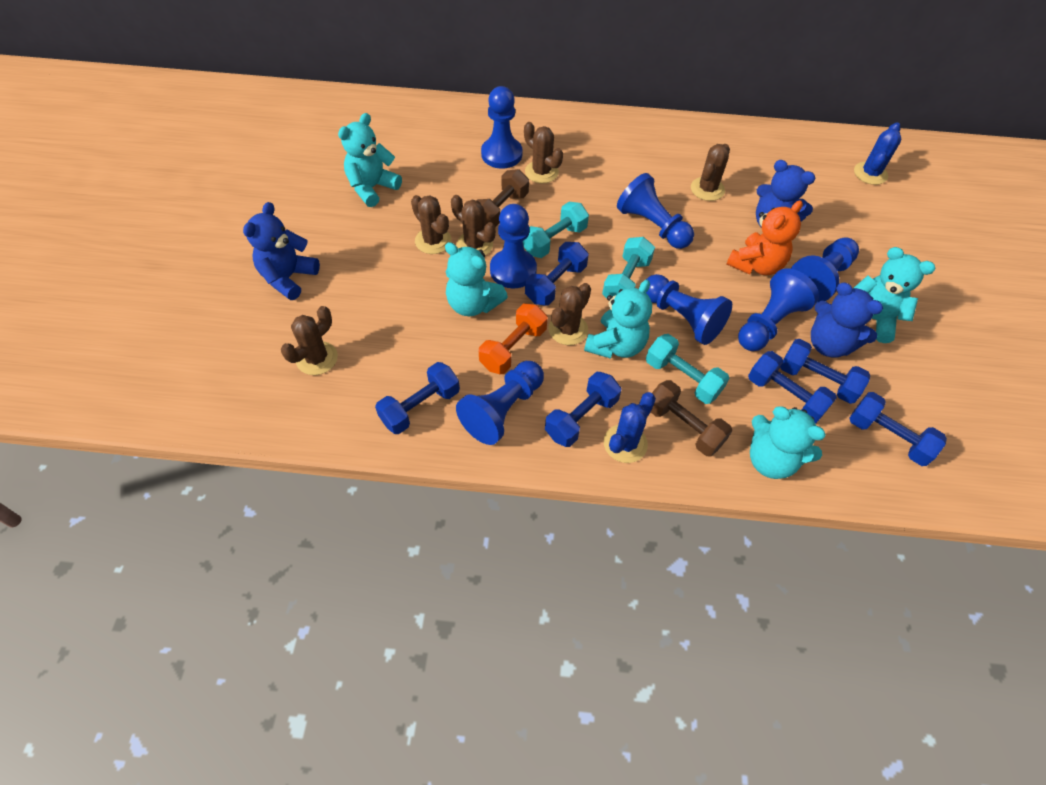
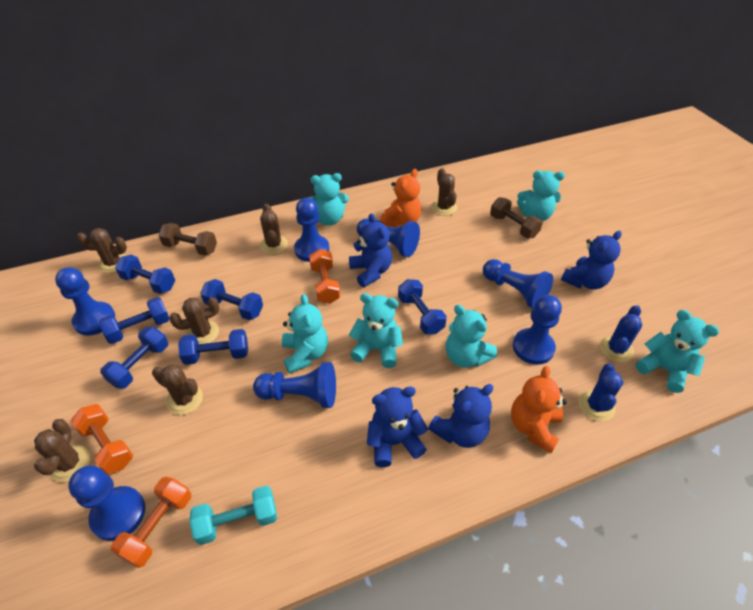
blue teddy bear: 3 -> 4
orange dumbbell: 1 -> 3
orange teddy bear: 1 -> 2
turquoise dumbbell: 3 -> 1
turquoise teddy bear: 5 -> 6

